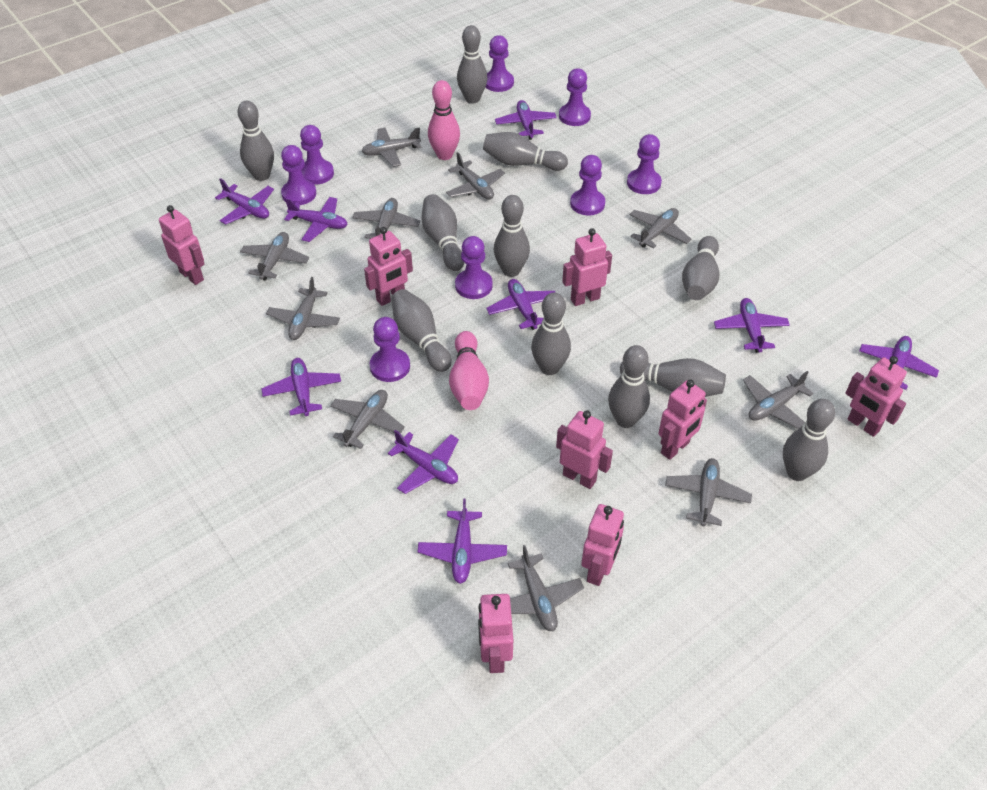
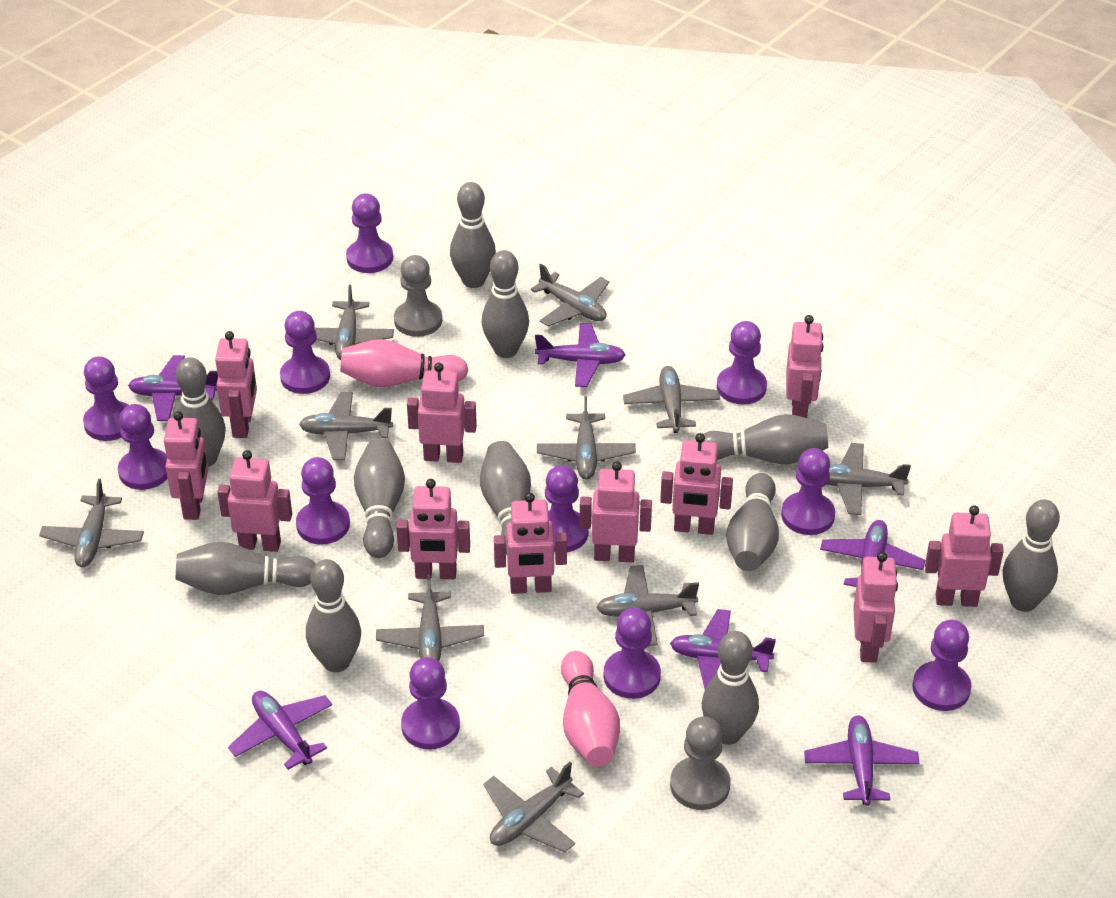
grey pawn: 0 -> 2
pink robot: 8 -> 11
purple pawn: 8 -> 11
purple plane: 9 -> 6

